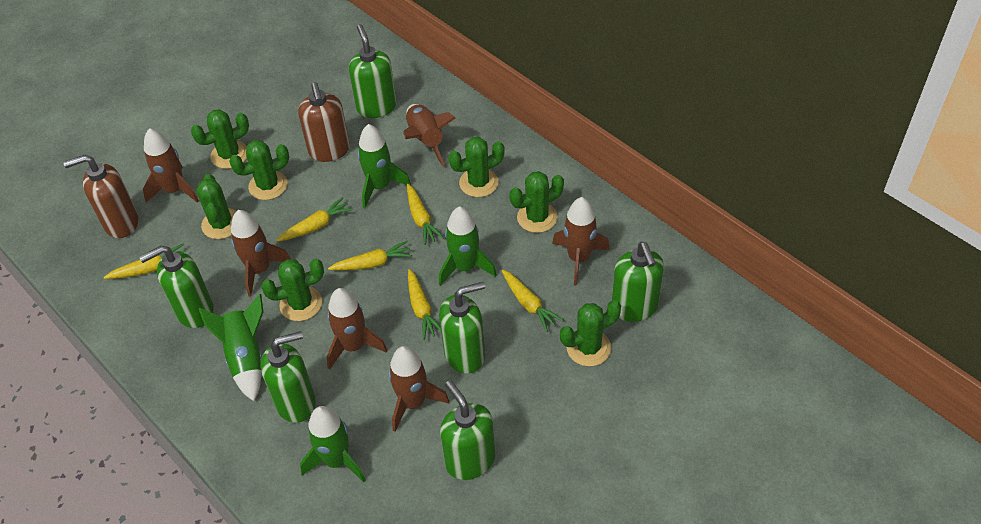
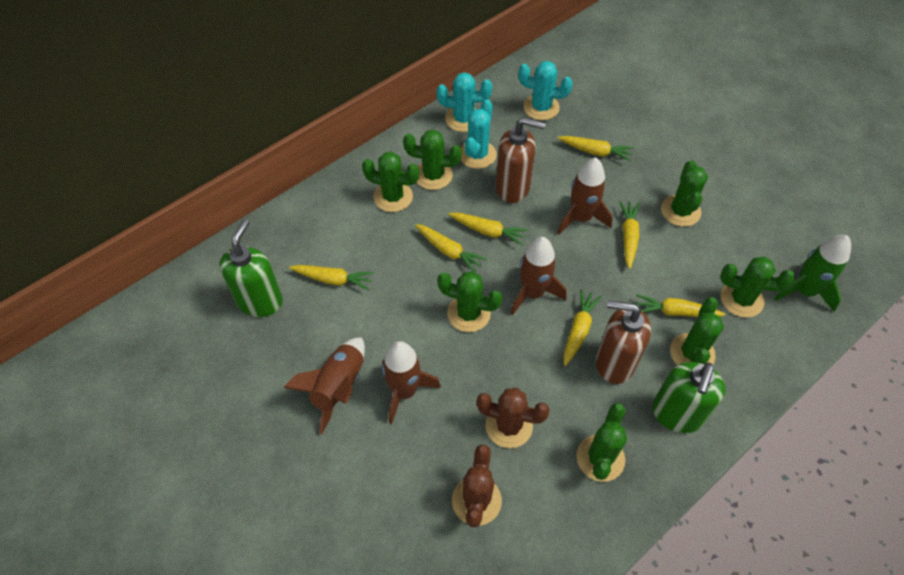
brown cactus: 0 -> 2
brown rocket: 6 -> 4
green rocket: 4 -> 1
green soap dispenser: 6 -> 2
turquoise cactus: 0 -> 3
yellow carrot: 6 -> 7

